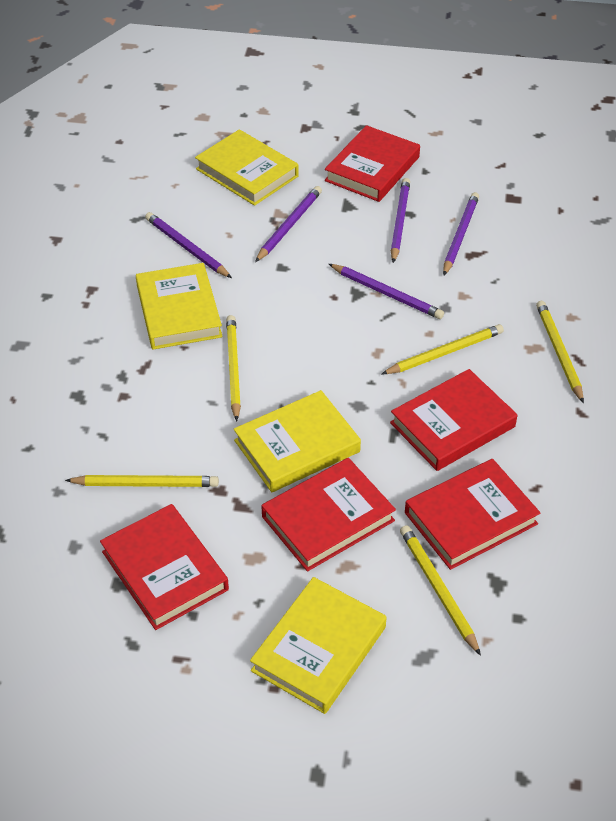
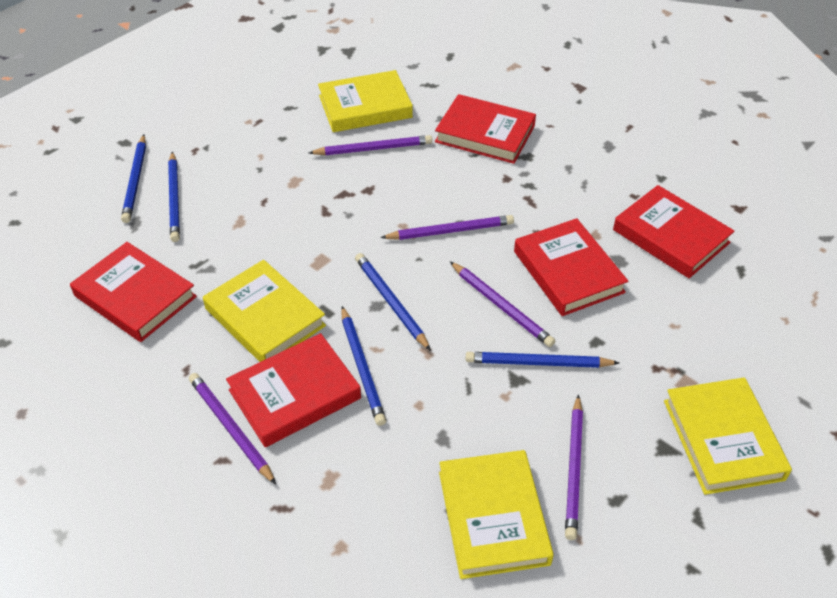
blue pencil: 0 -> 5
yellow pencil: 5 -> 0

